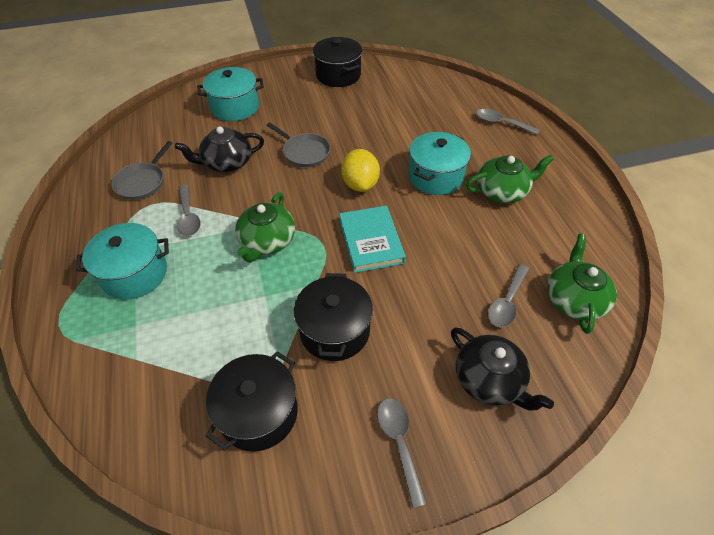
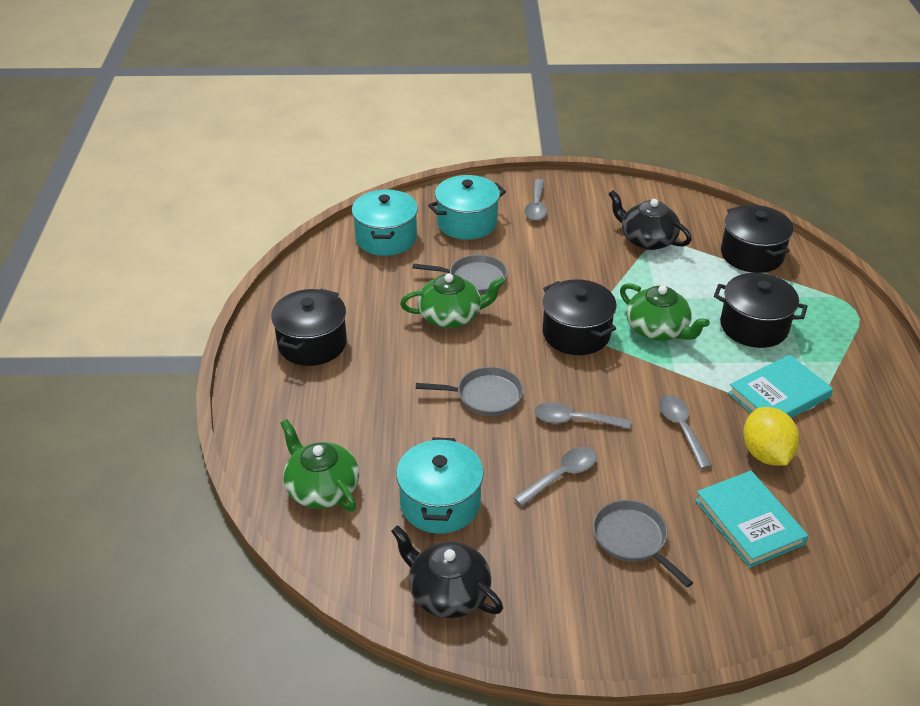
black pot: 3 -> 4
grey pan: 2 -> 3
turquoise book: 1 -> 2

